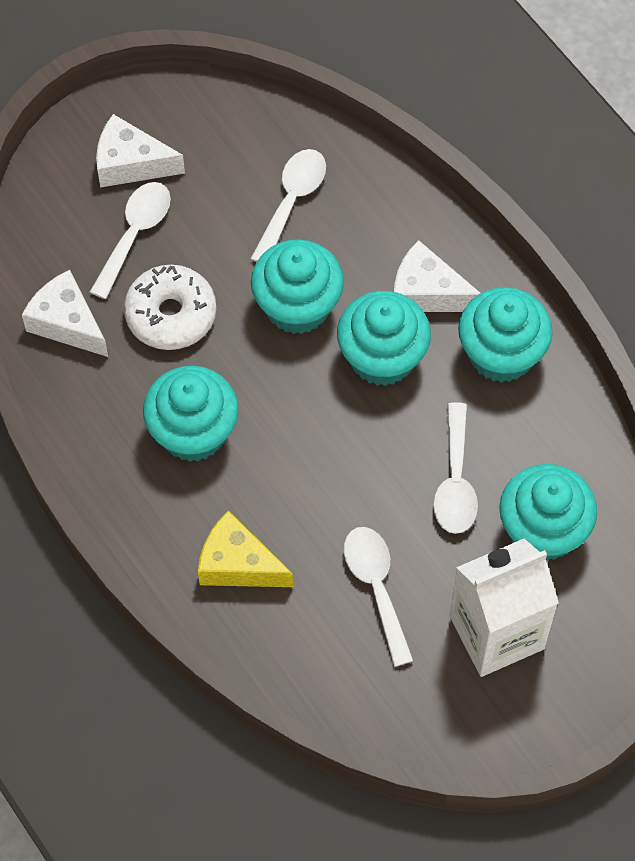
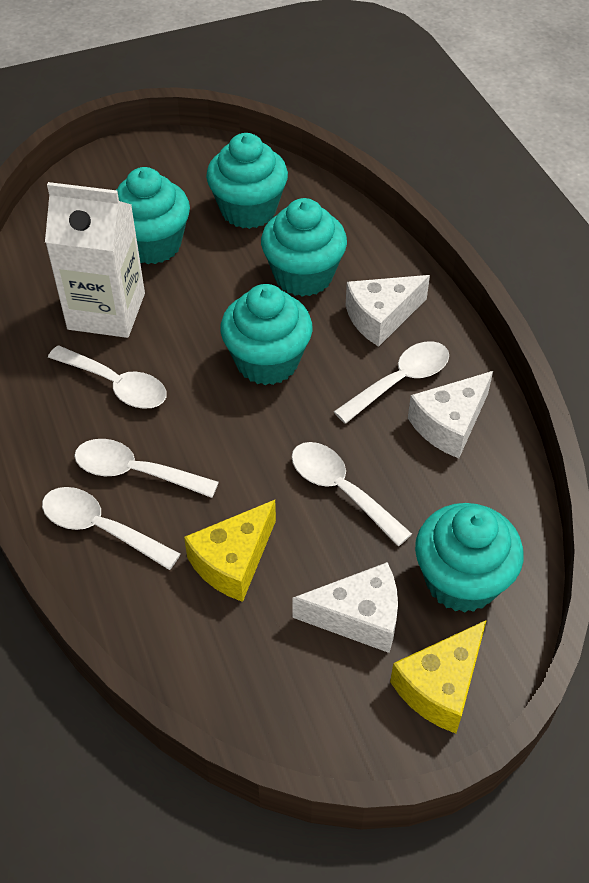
white donut: 1 -> 0
white spoon: 4 -> 5
yellow cheese: 1 -> 2

